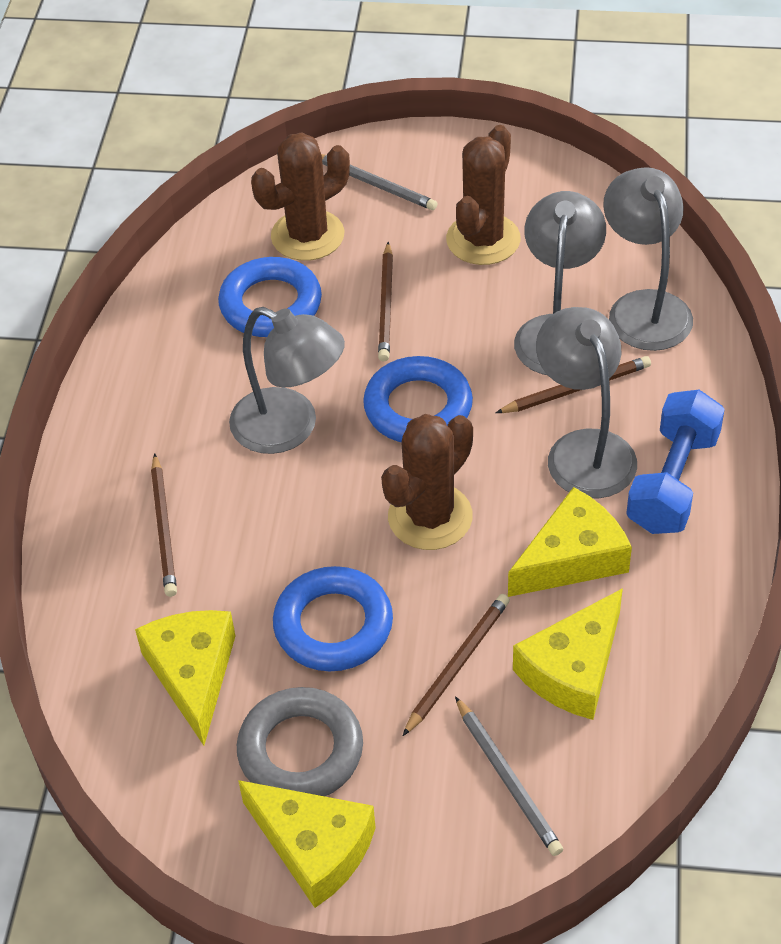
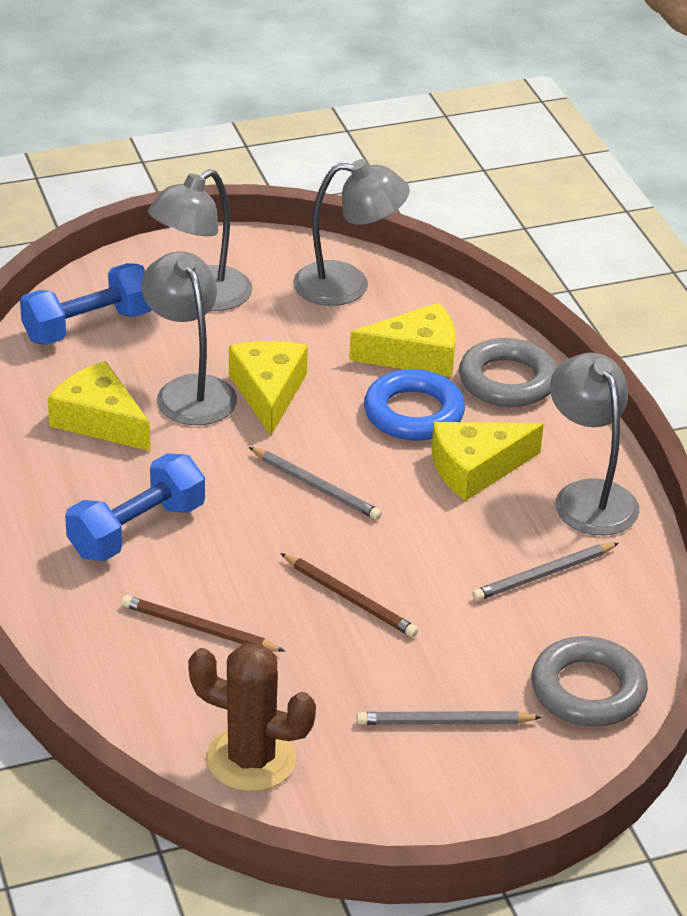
blue dumbbell: 1 -> 2
blue ring: 3 -> 1
brown cactus: 3 -> 1
brown pencil: 4 -> 2
grey pencil: 2 -> 3
grey ring: 1 -> 2

